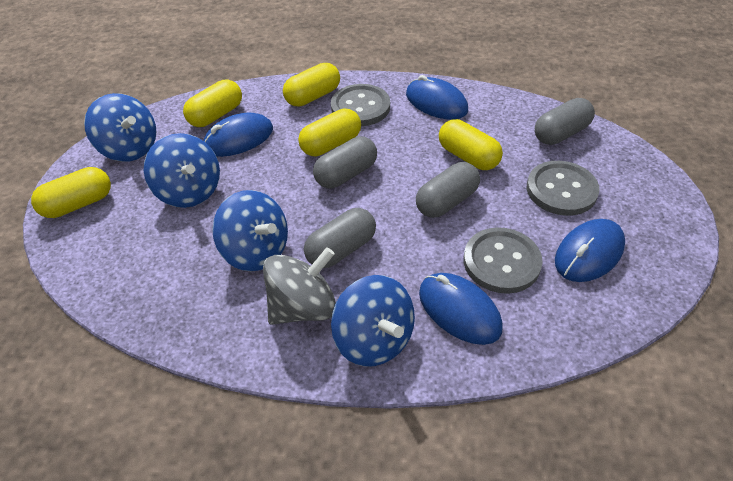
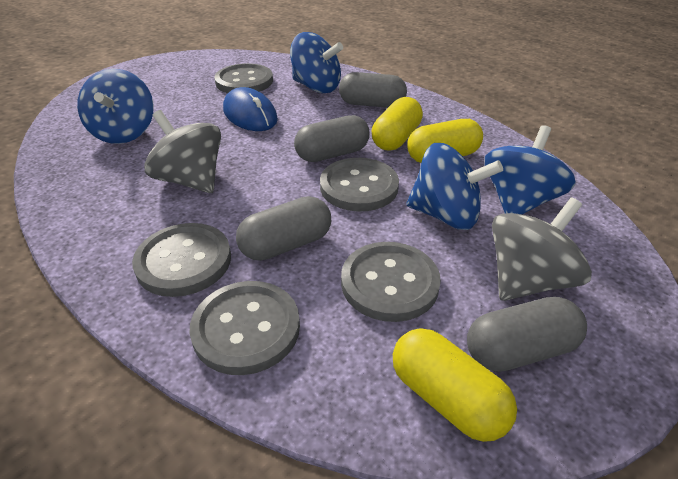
blue mouse: 4 -> 1
grey button: 3 -> 5
grey spinning top: 1 -> 2
yellow capsule: 5 -> 3

